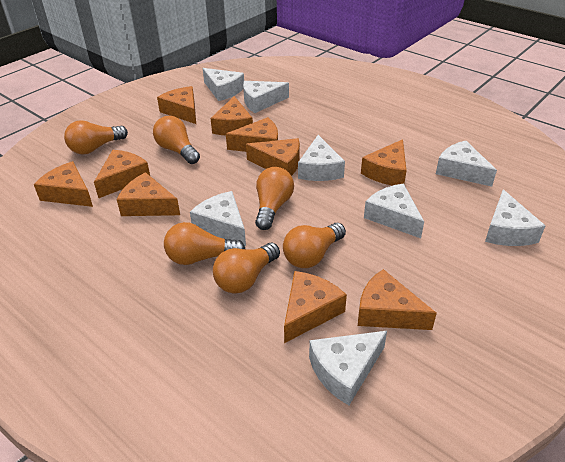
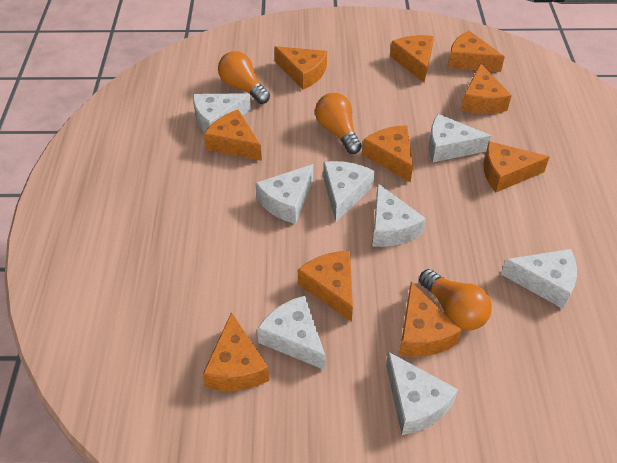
orange light bulb: 6 -> 3

